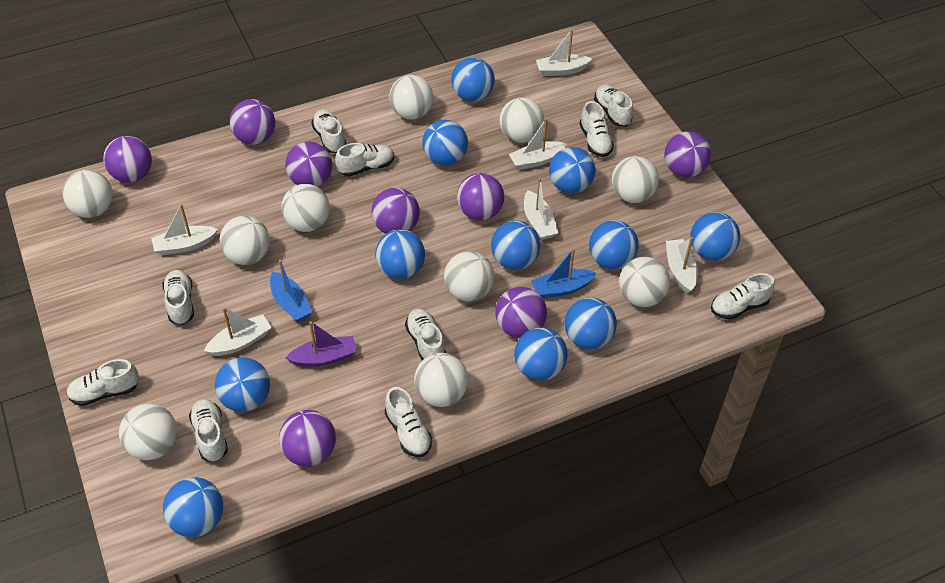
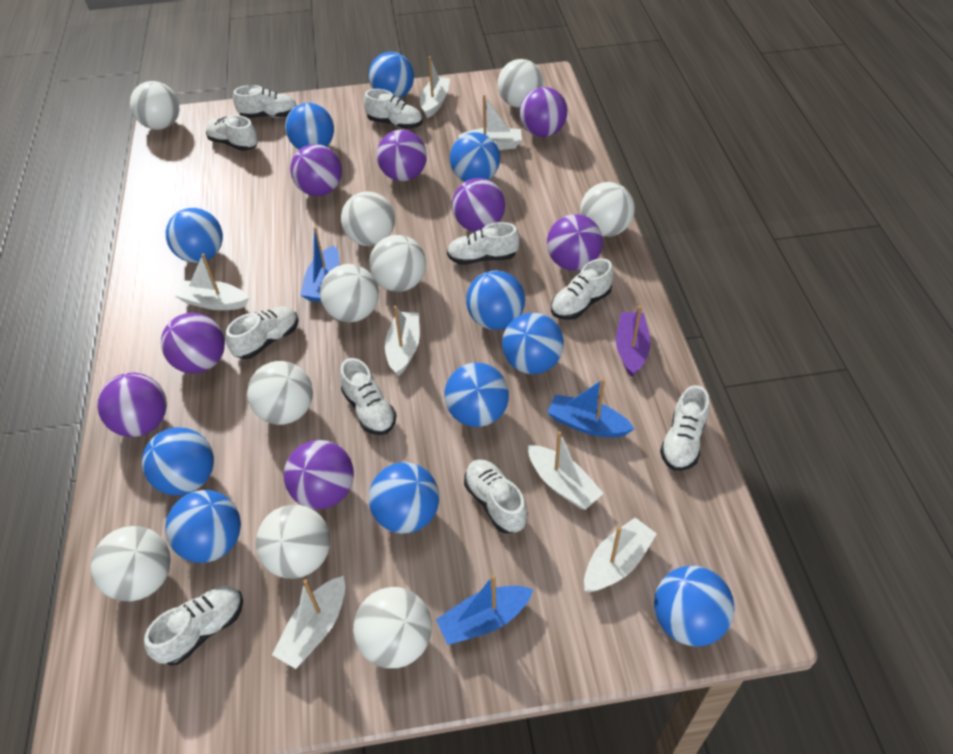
blue boat: 2 -> 3
white boat: 6 -> 7

